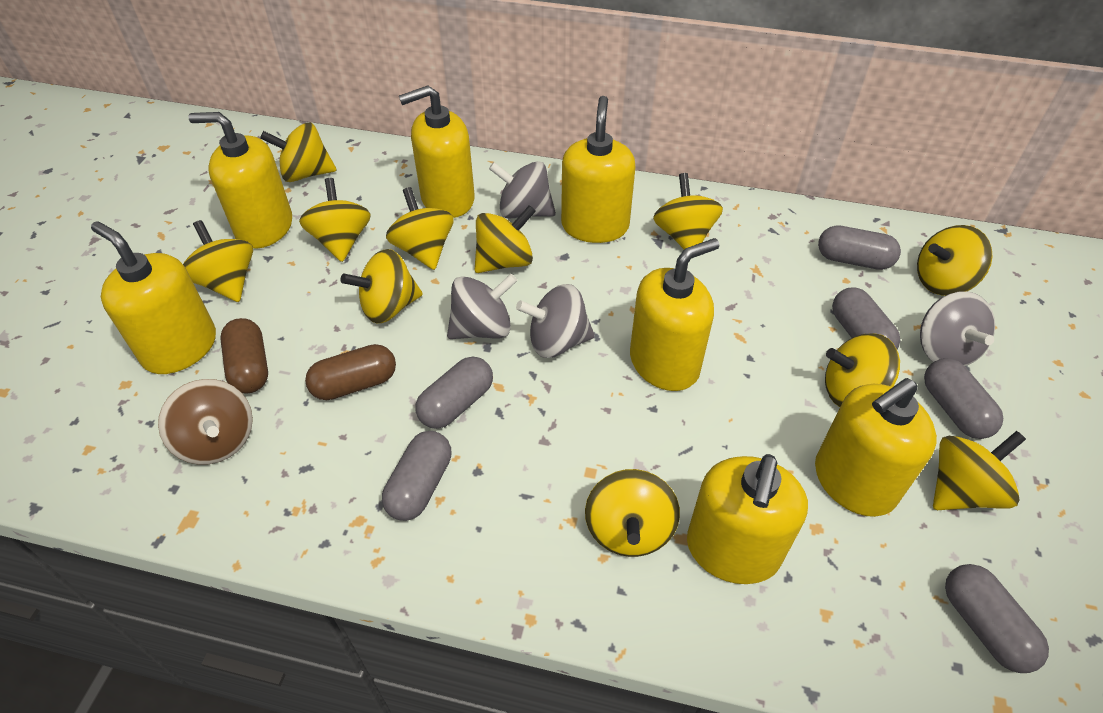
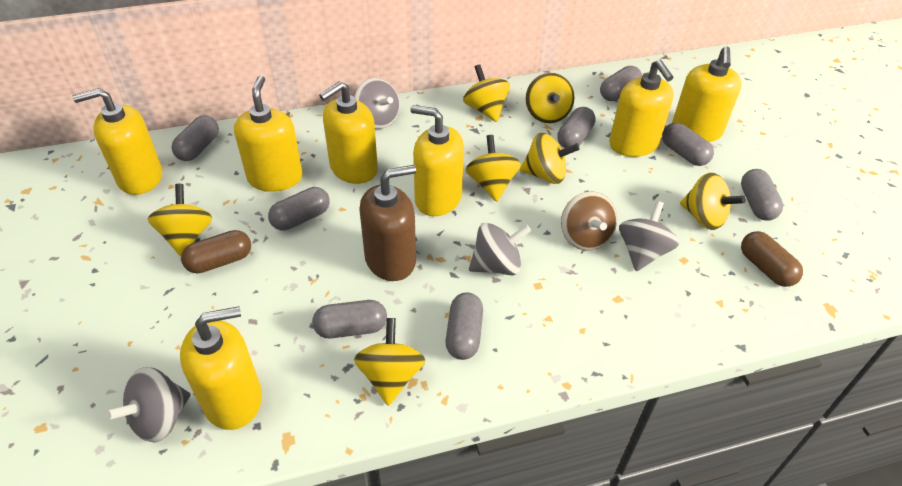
brown soap dispenser: 0 -> 1
grey capsule: 6 -> 8
yellow spinning top: 11 -> 7

